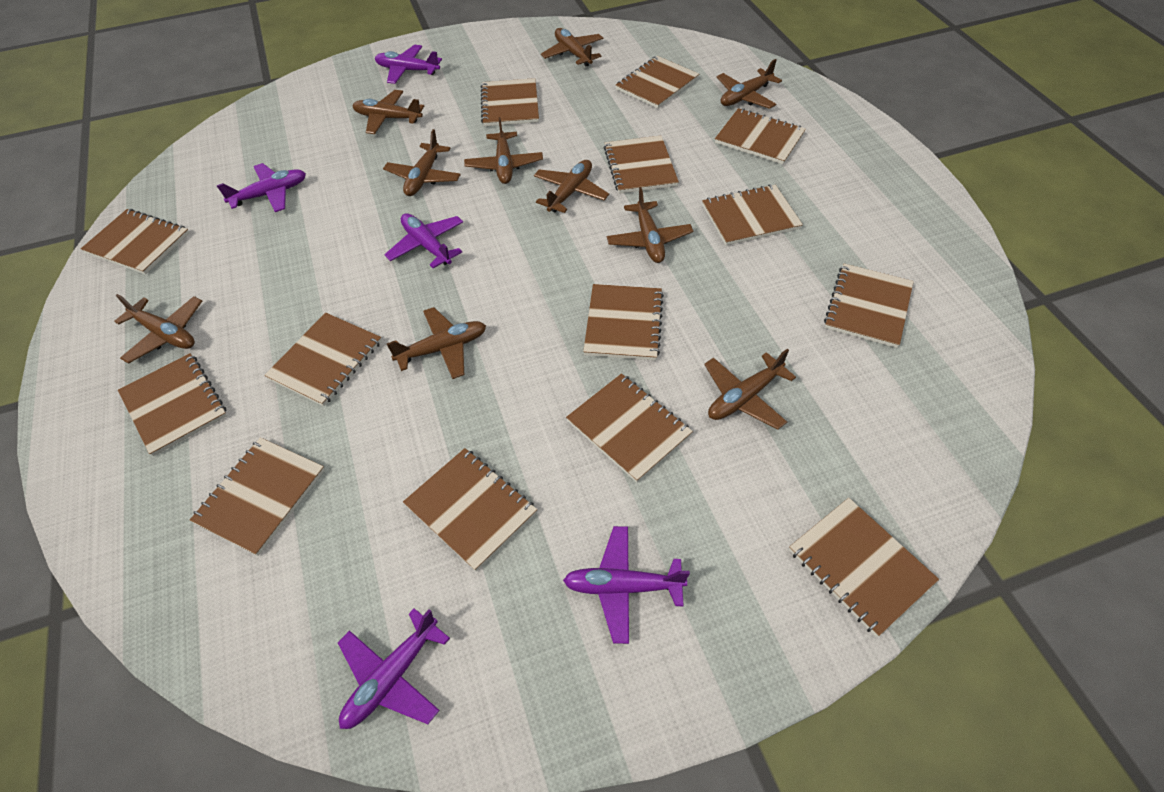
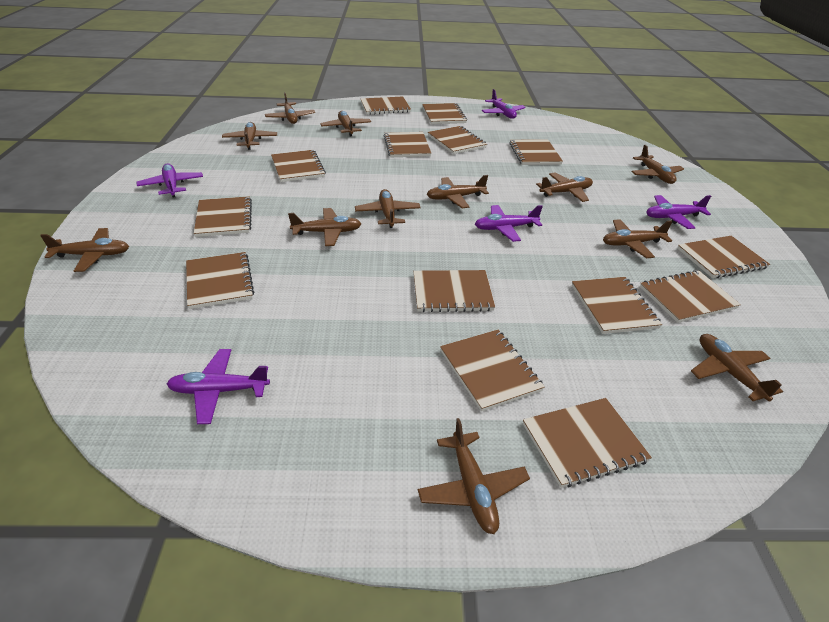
brown plane: 10 -> 12

